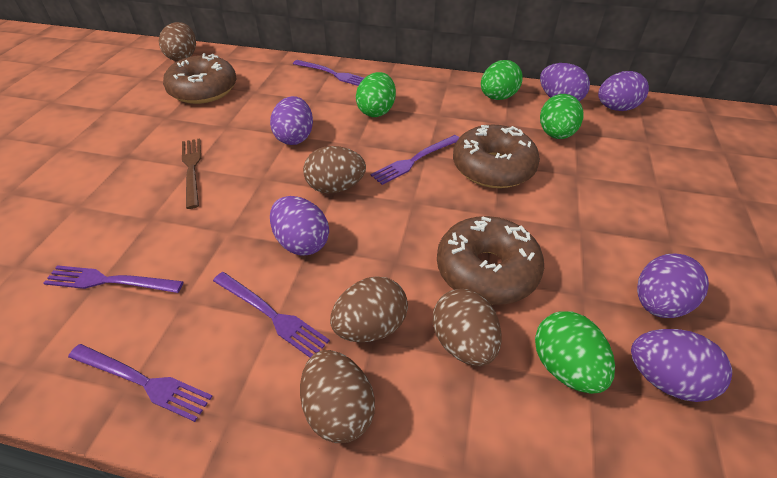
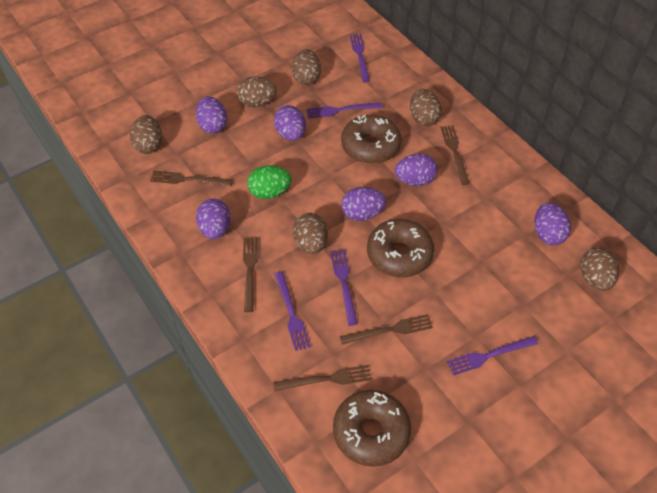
brown egg: 5 -> 6
brown fork: 1 -> 5
green egg: 4 -> 1

